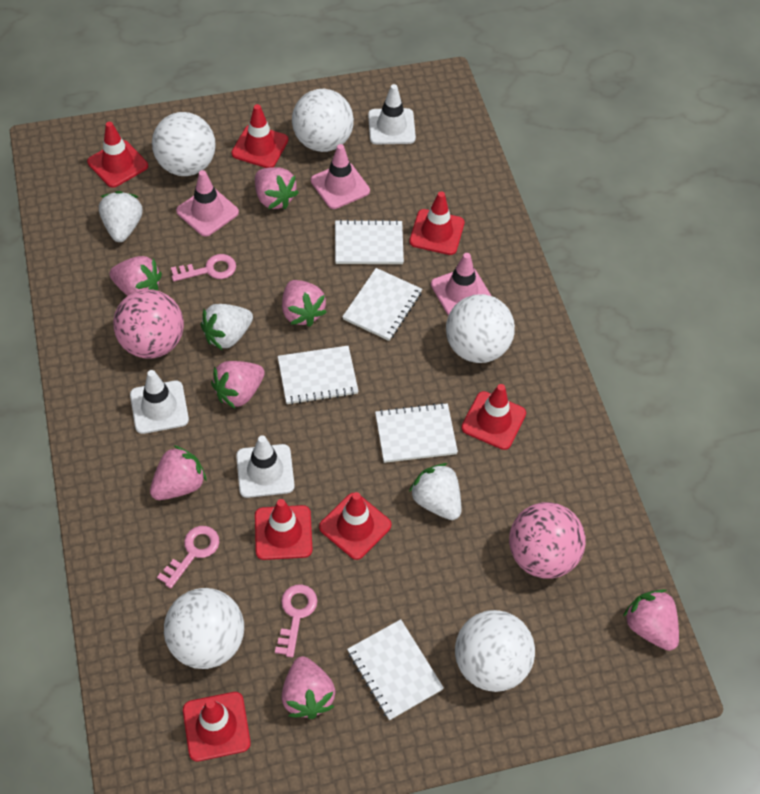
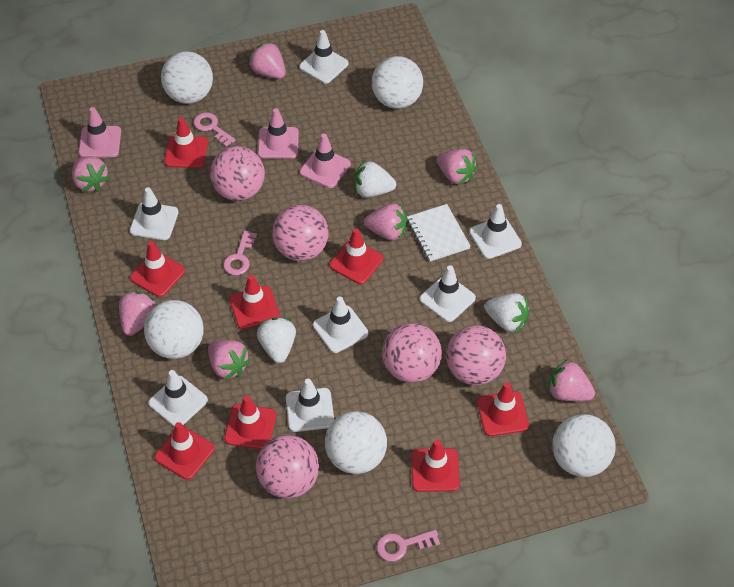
pink ball: 2 -> 5
red traffic cone: 7 -> 8
white notebook: 5 -> 1
white traffic cone: 3 -> 7

